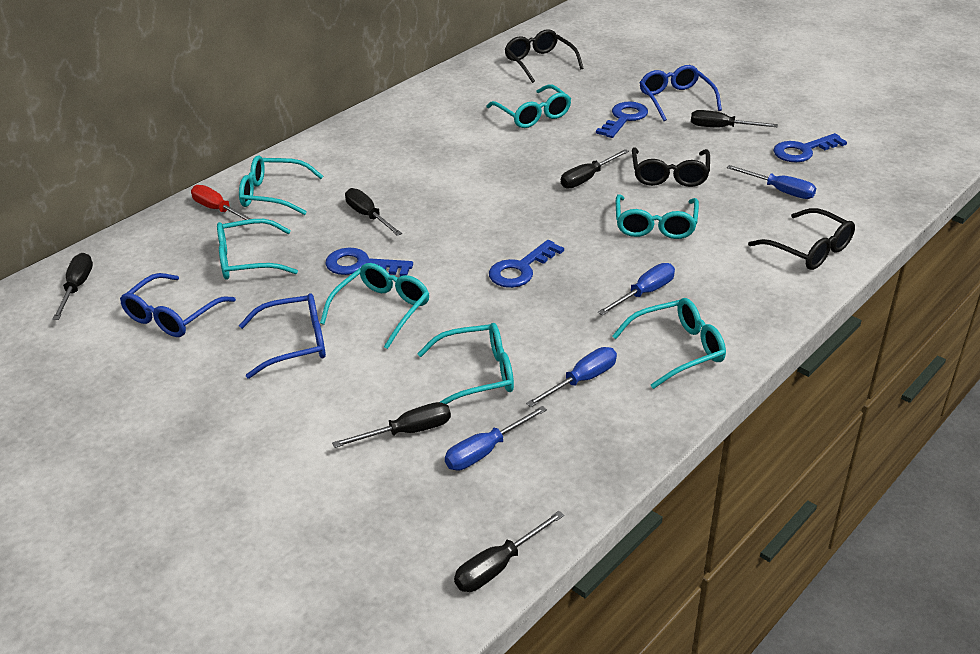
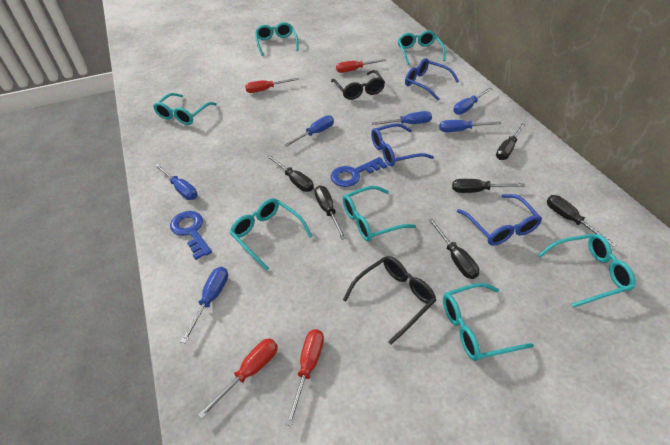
black glasses: 3 -> 2
blue key: 4 -> 2
blue screwdriver: 4 -> 6
red screwdriver: 1 -> 4

